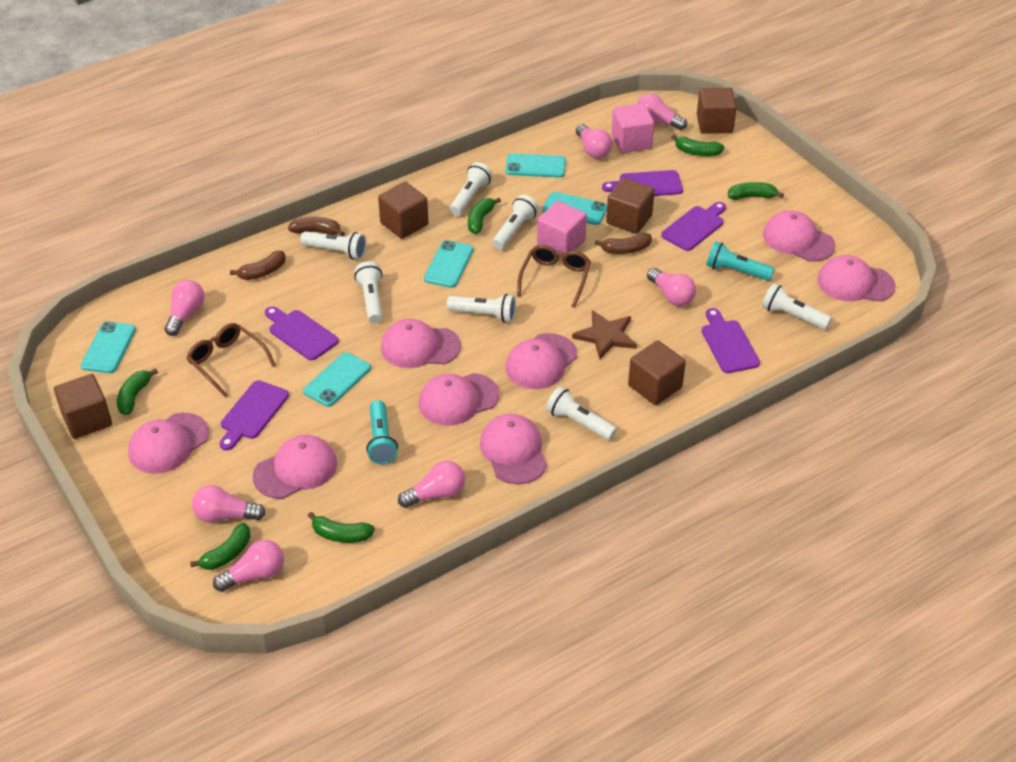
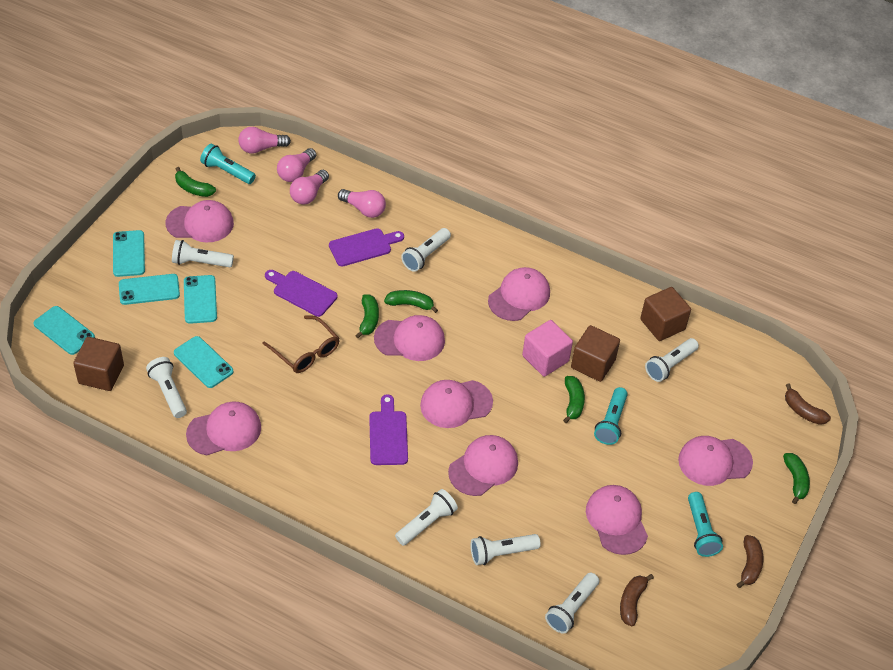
brown cube: 5 -> 3
brown glasses: 2 -> 1
brown star: 1 -> 0
green banana: 6 -> 5
pink cube: 2 -> 1
pink light bulb: 7 -> 4
purple cutting board: 5 -> 3
turquoise flashlight: 2 -> 3

